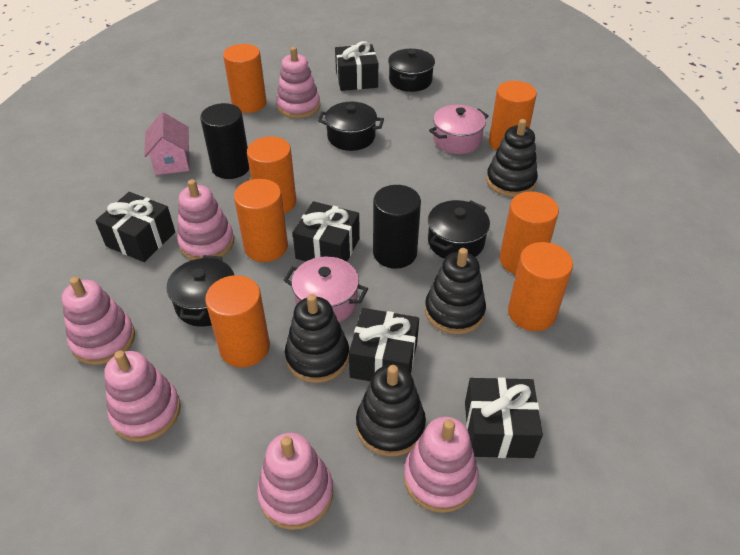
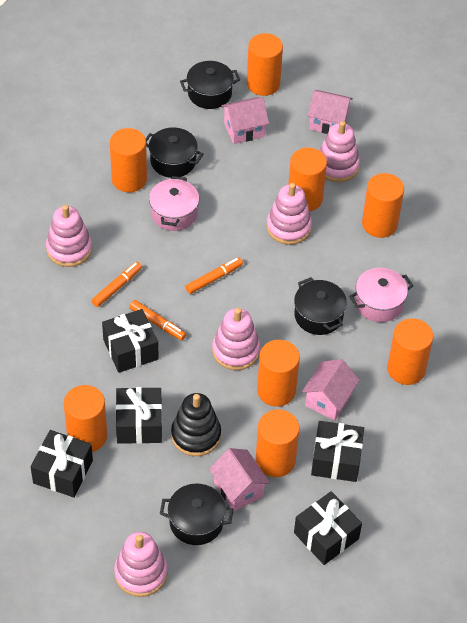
black cylinder: 2 -> 0
black stacking toy: 4 -> 1
orange cylinder: 7 -> 8
orange marker: 0 -> 3
pink house: 1 -> 4
pink stacking toy: 6 -> 5

